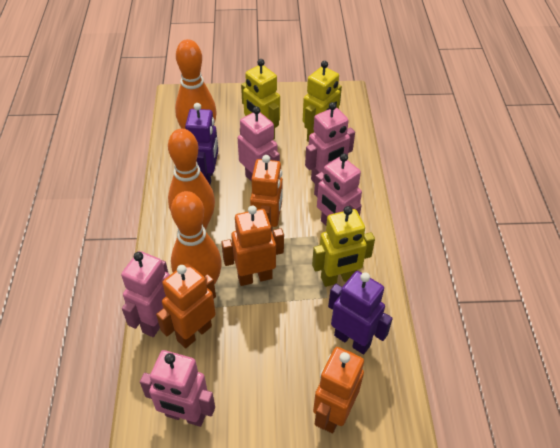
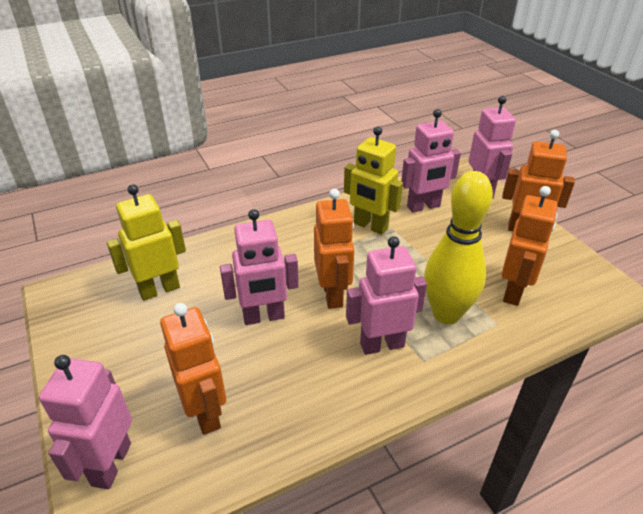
orange bowling pin: 3 -> 0
purple robot: 2 -> 0
yellow bowling pin: 0 -> 1
yellow robot: 3 -> 2

